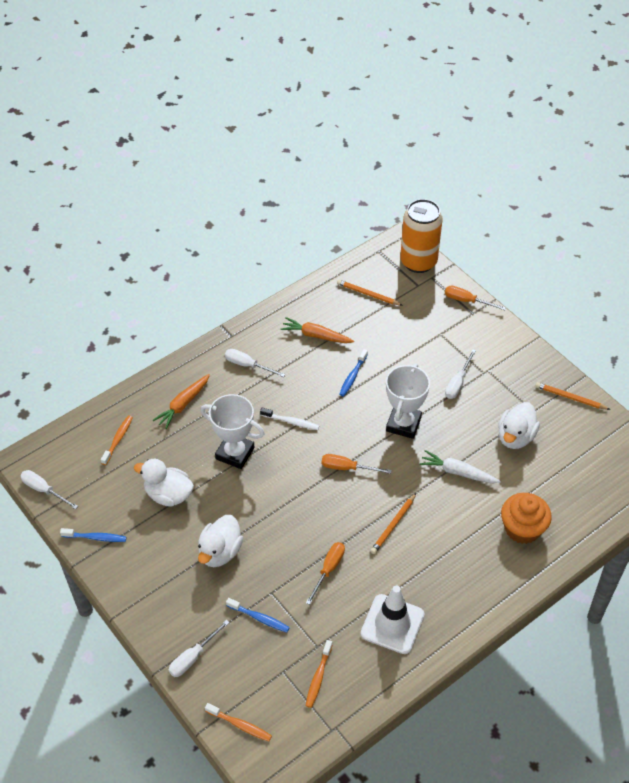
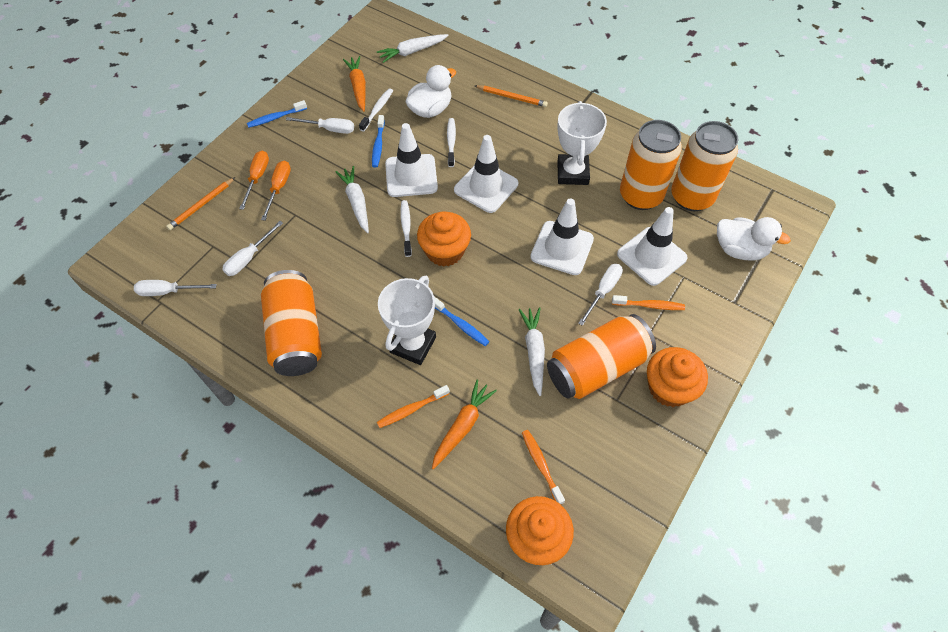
orange can: 1 -> 4
orange cupcake: 1 -> 3
orange pencil: 3 -> 2
orange screwdriver: 3 -> 2
white carrot: 1 -> 3
white duck: 3 -> 2
white toothbrush: 1 -> 3
white traffic cone: 1 -> 4

